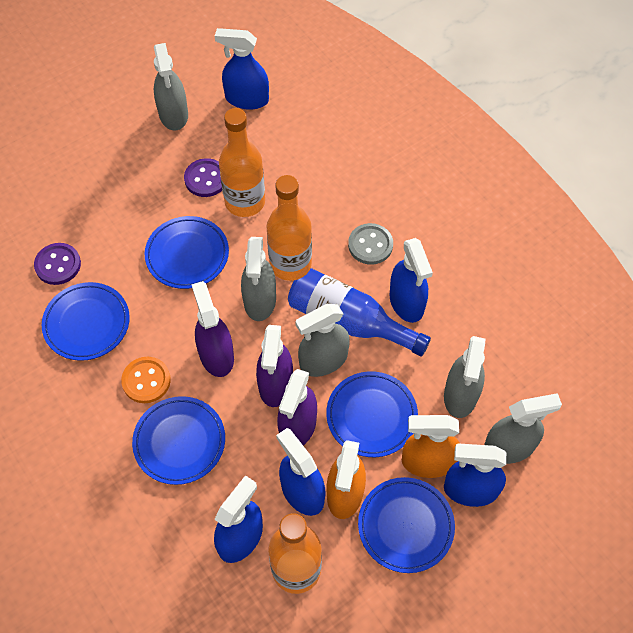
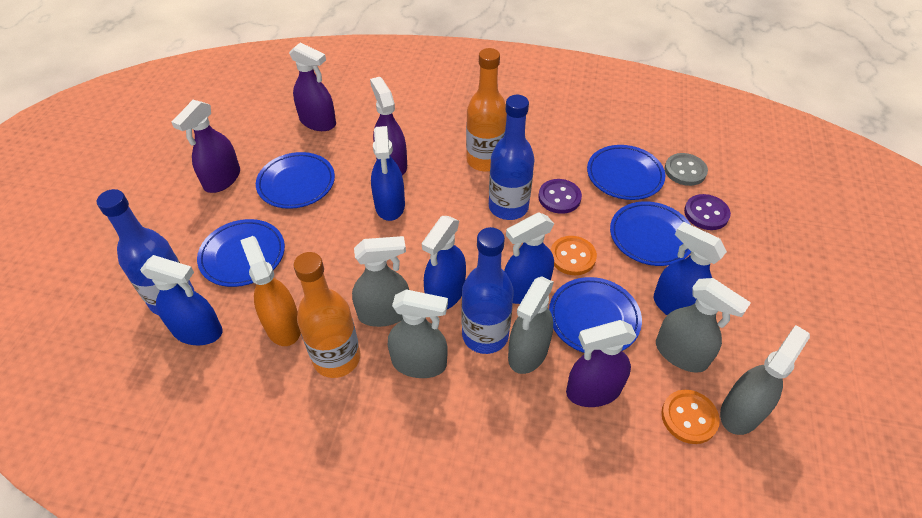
blue bottle: 1 -> 3
orange bottle: 3 -> 2
orange button: 1 -> 2
orange spray bottle: 2 -> 1
purple spray bottle: 3 -> 4

